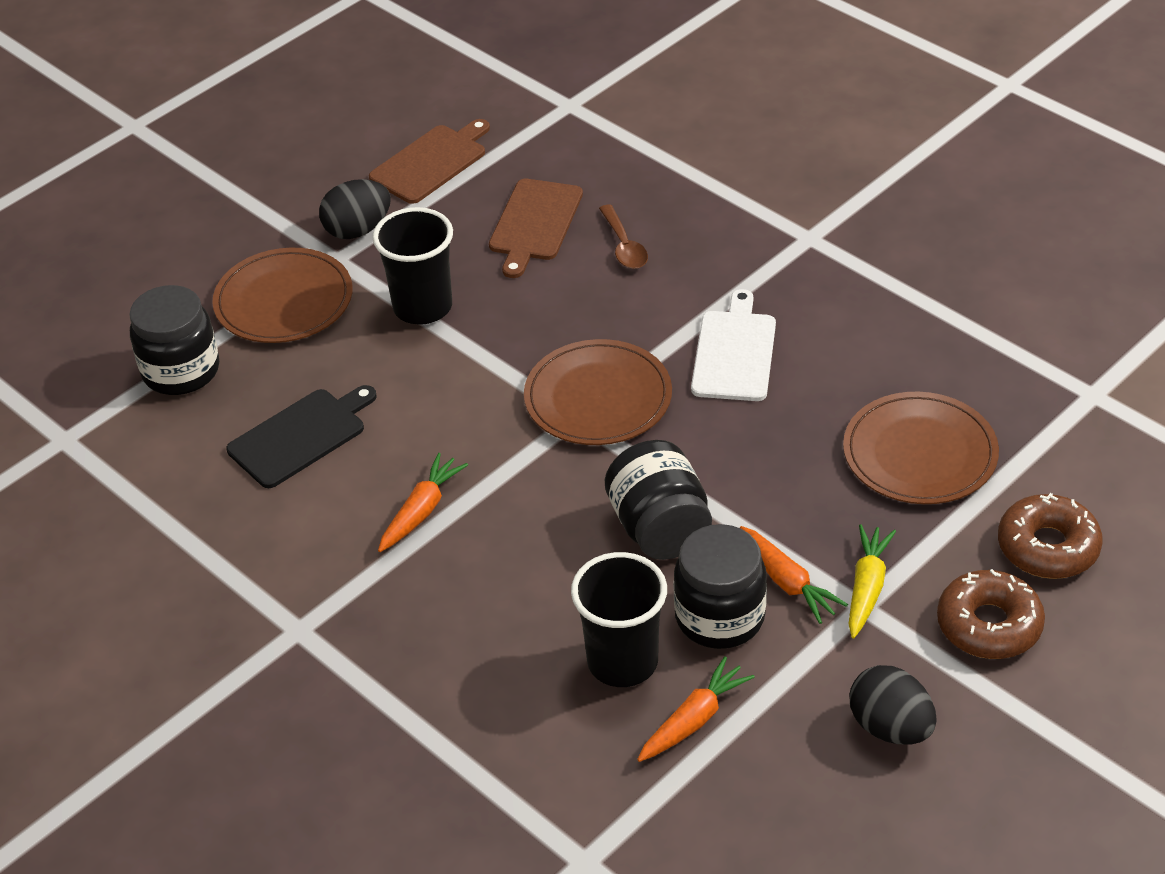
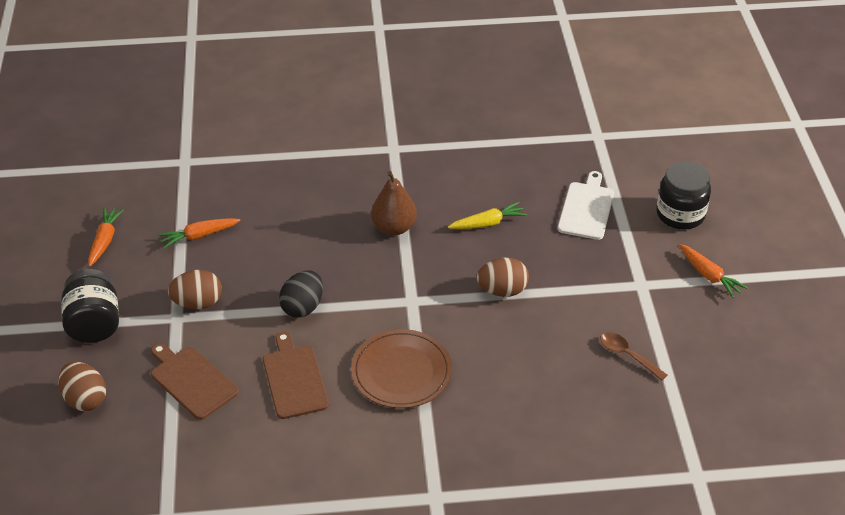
black cup: 2 -> 0
black cutting board: 1 -> 0
black egg: 2 -> 1
black jar: 3 -> 2
brown donut: 2 -> 0
brown egg: 0 -> 3
brown pear: 0 -> 1
brown plate: 3 -> 1

